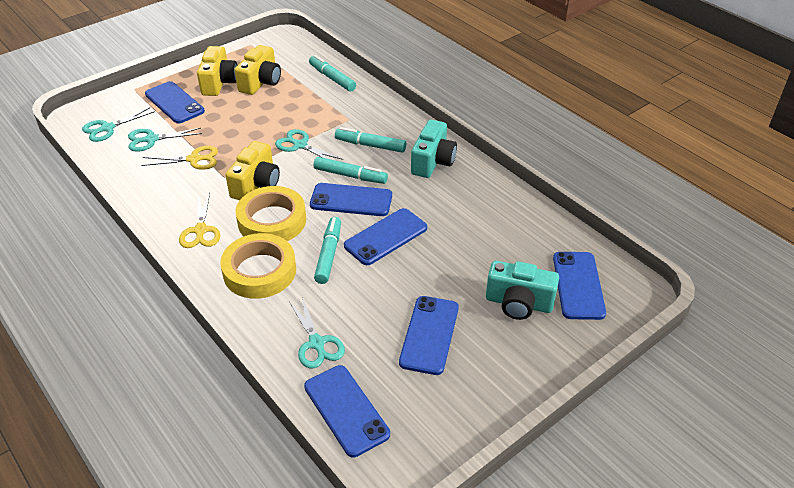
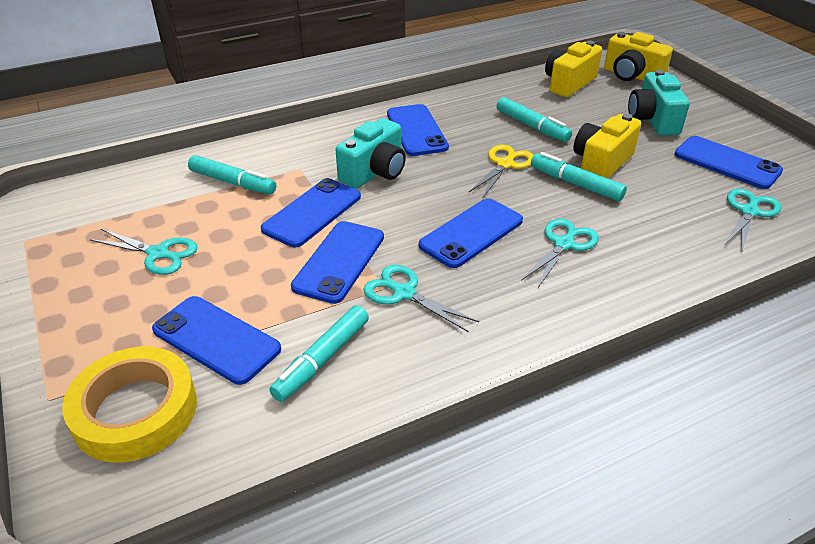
yellow scissors: 2 -> 1
yellow tape: 2 -> 1

